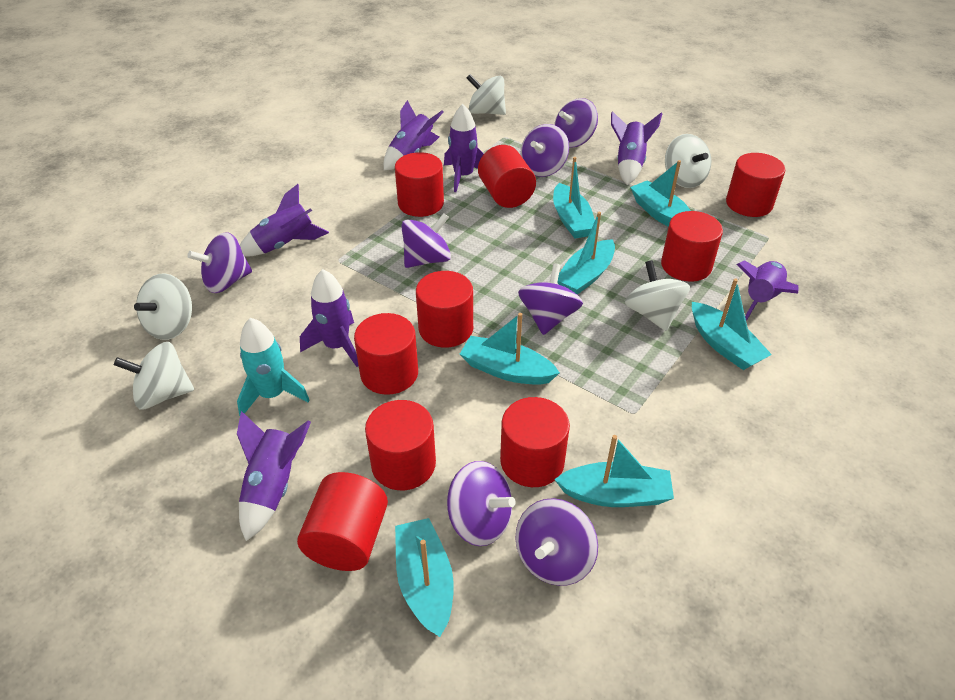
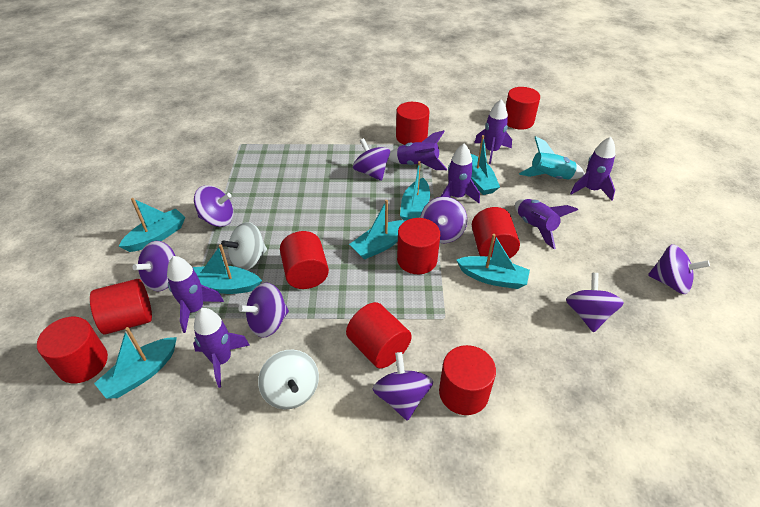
purple spinning top: 7 -> 8
white spinning top: 5 -> 2

